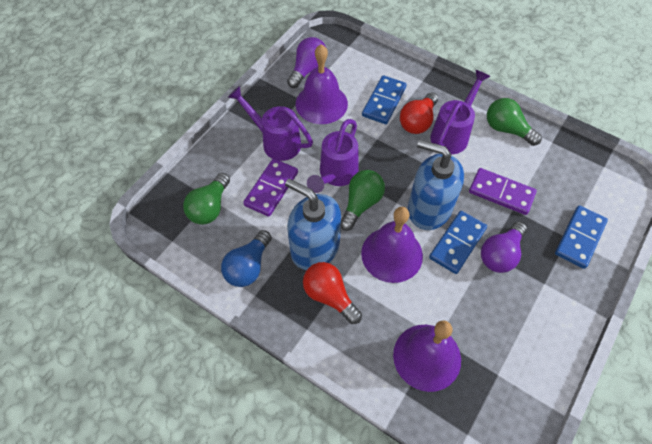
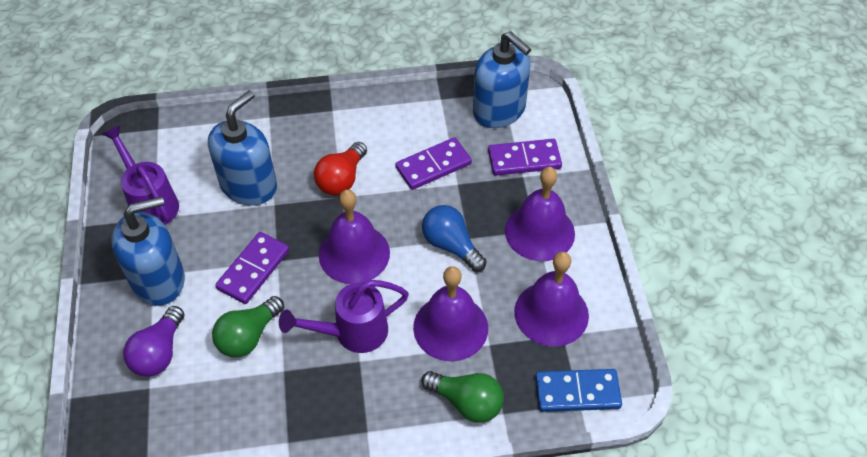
blue domino: 3 -> 1
blue soap dispenser: 2 -> 3
green light bulb: 3 -> 2
purple bell: 3 -> 4
purple domino: 2 -> 3
purple light bulb: 2 -> 1
purple watering can: 3 -> 2
red light bulb: 2 -> 1

